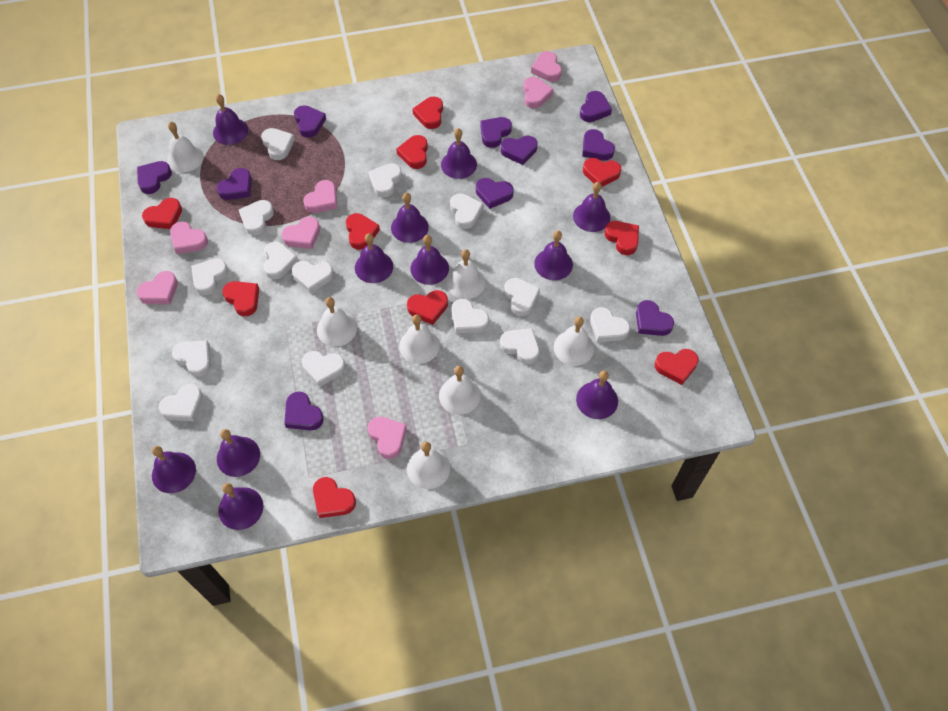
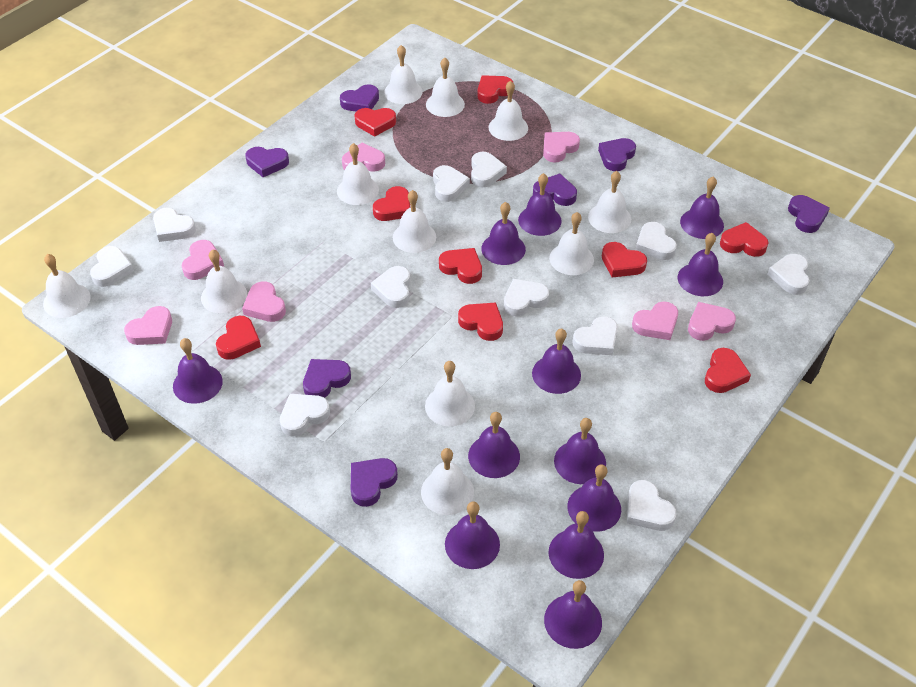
purple bell: 11 -> 12
purple heart: 10 -> 7
red heart: 10 -> 9
white bell: 7 -> 11
white heart: 14 -> 11

